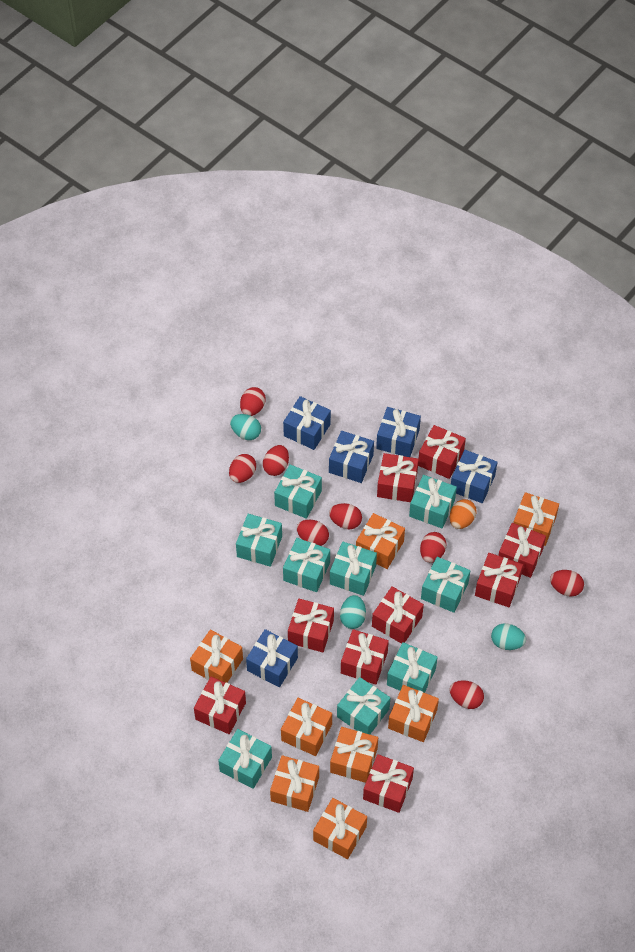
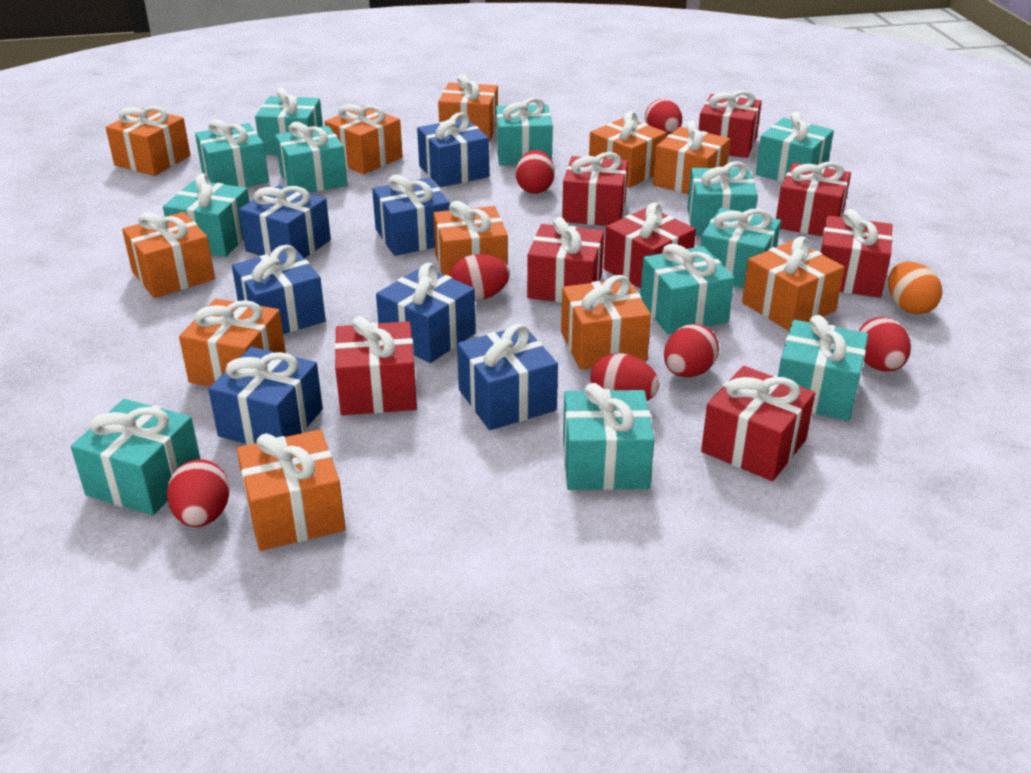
blue gift: 5 -> 7
orange gift: 8 -> 11
red egg: 8 -> 7
red gift: 9 -> 8
turquoise egg: 3 -> 0
turquoise gift: 9 -> 12

